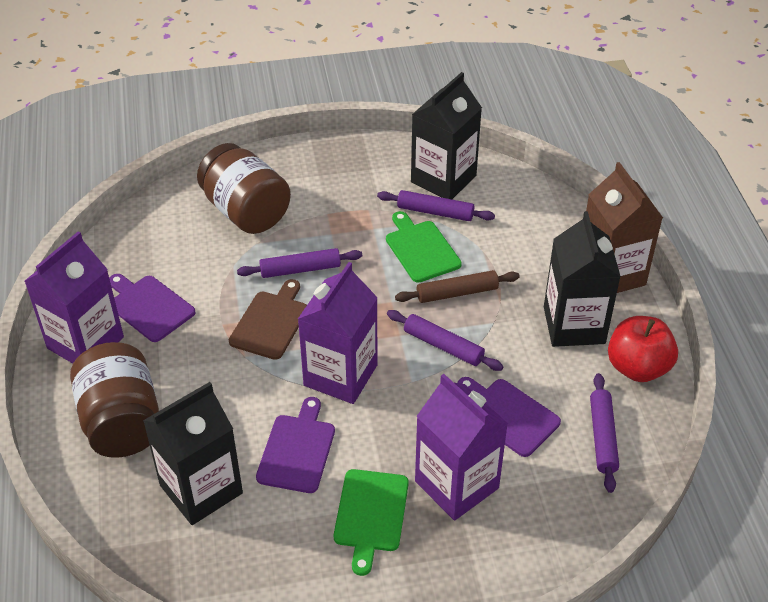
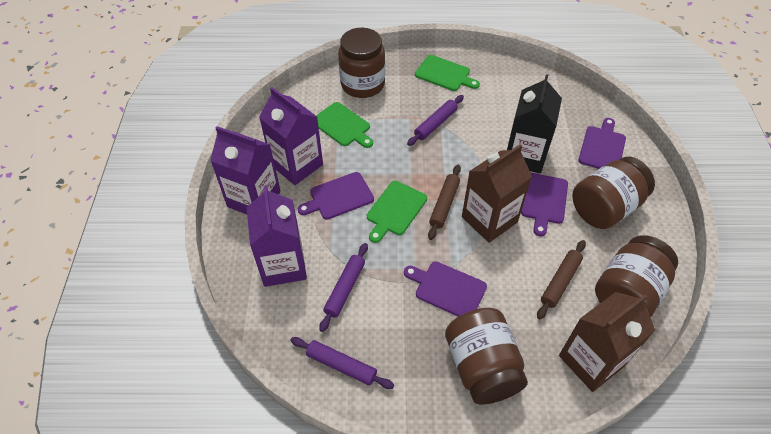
black carton: 3 -> 1
brown carton: 1 -> 2
brown cutting board: 1 -> 0
brown jar: 2 -> 4
brown rolling pin: 1 -> 2
green cutting board: 2 -> 3
purple cutting board: 3 -> 4
purple rolling pin: 4 -> 3
red apple: 1 -> 0

